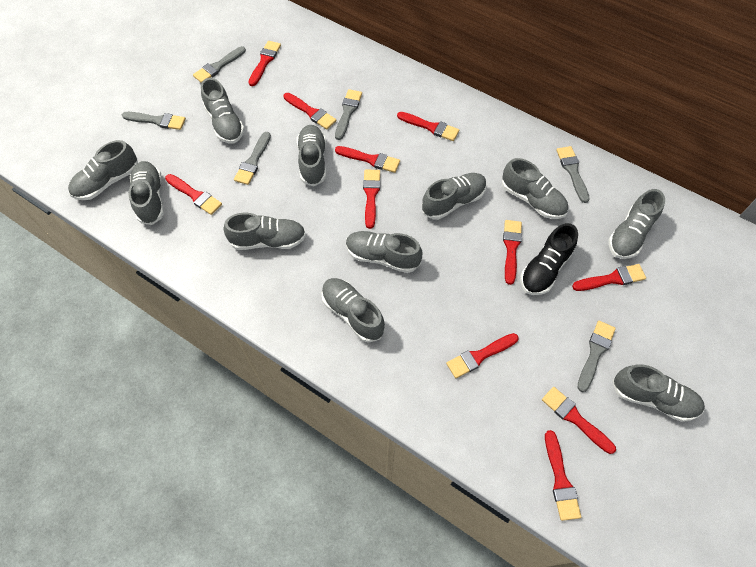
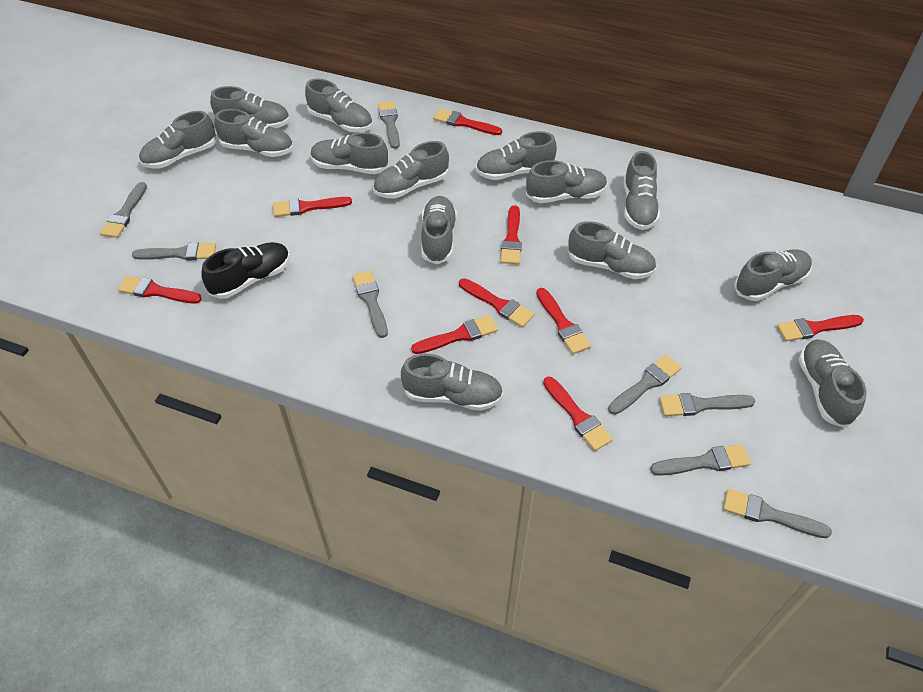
grey brush: 6 -> 8
grey shoe: 11 -> 14
red brush: 11 -> 9

